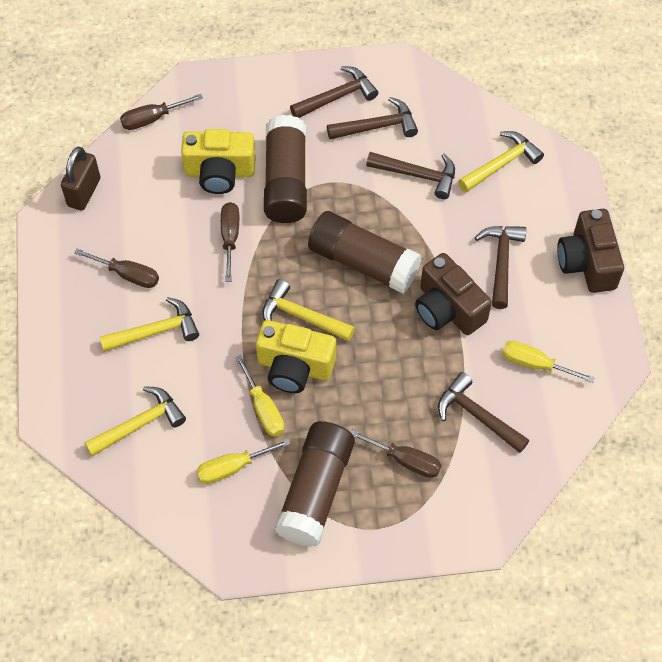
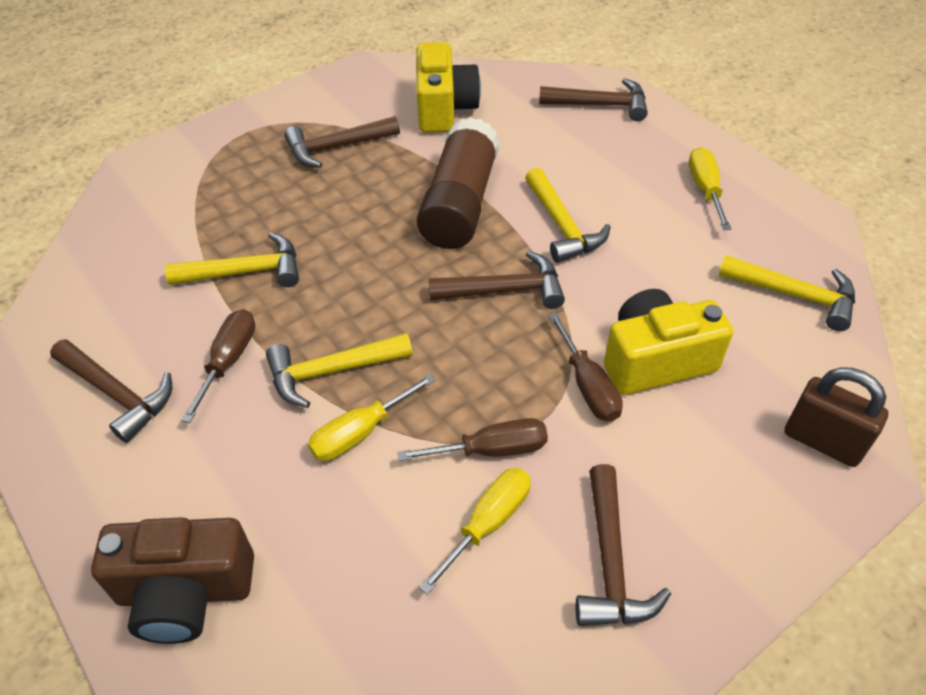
brown camera: 2 -> 1
brown glue stick: 3 -> 1
brown screwdriver: 4 -> 3

